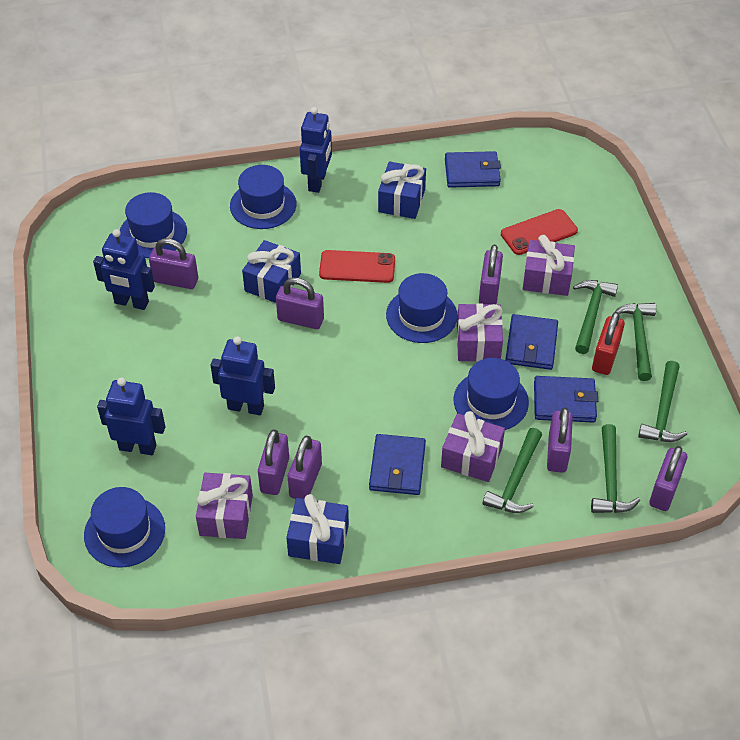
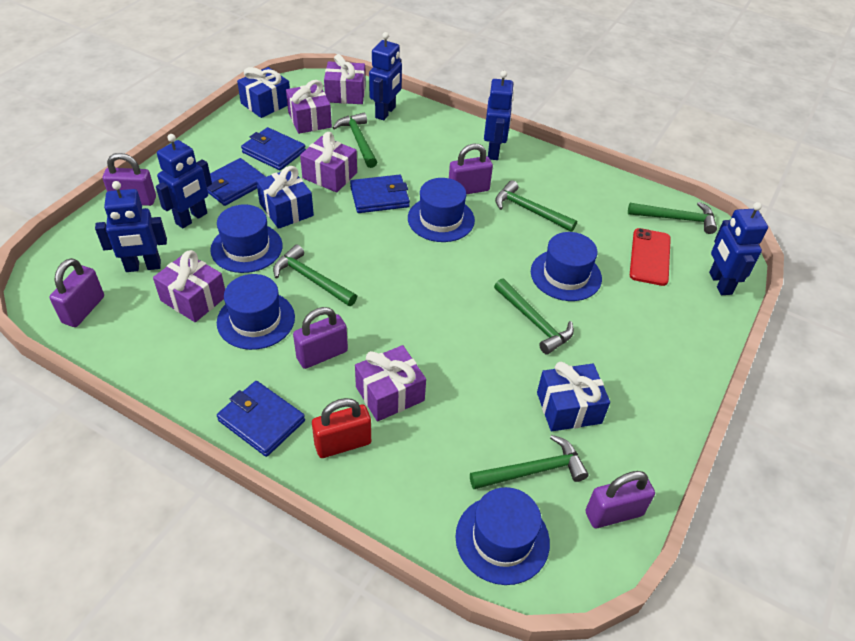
blue robot: 4 -> 5
green hammer: 5 -> 6
purple gift: 4 -> 5
purple padlock: 7 -> 5
red phone: 2 -> 1

